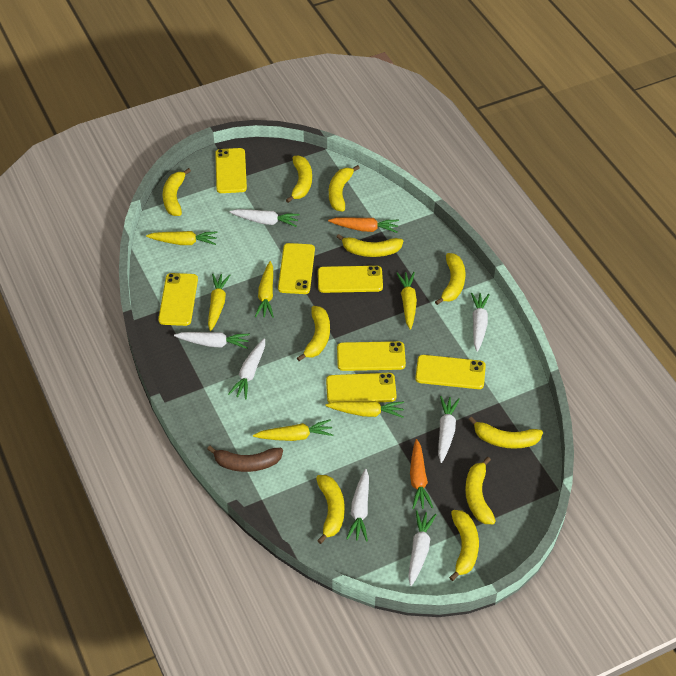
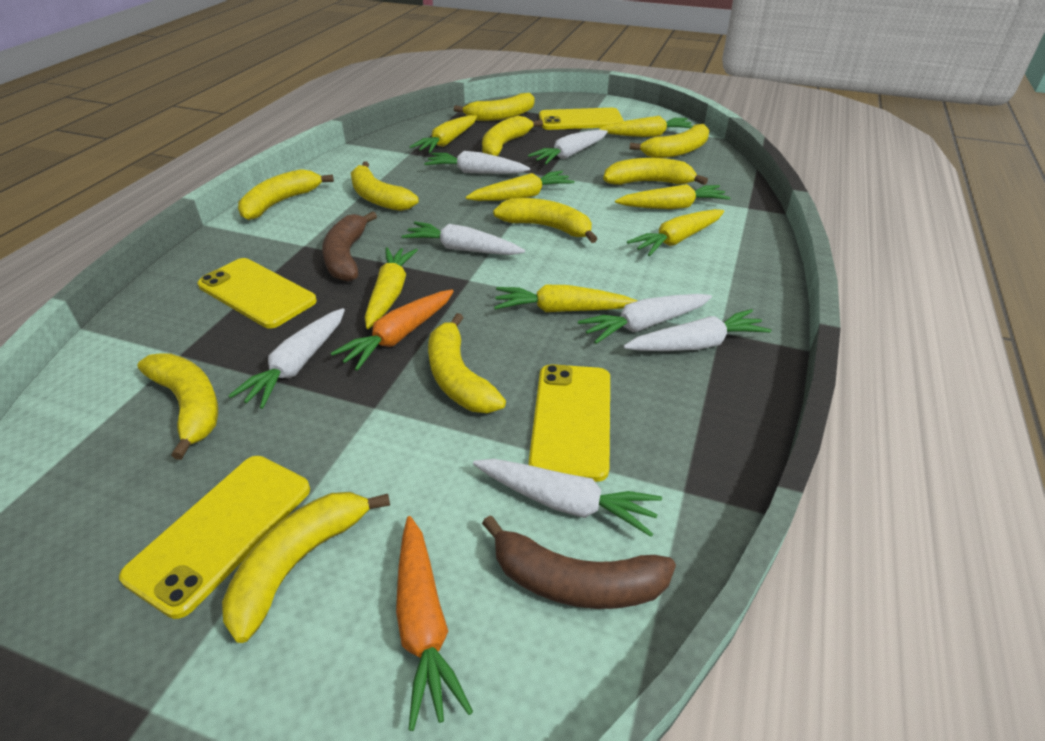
brown banana: 1 -> 2
yellow carrot: 6 -> 7
yellow phone: 7 -> 4

